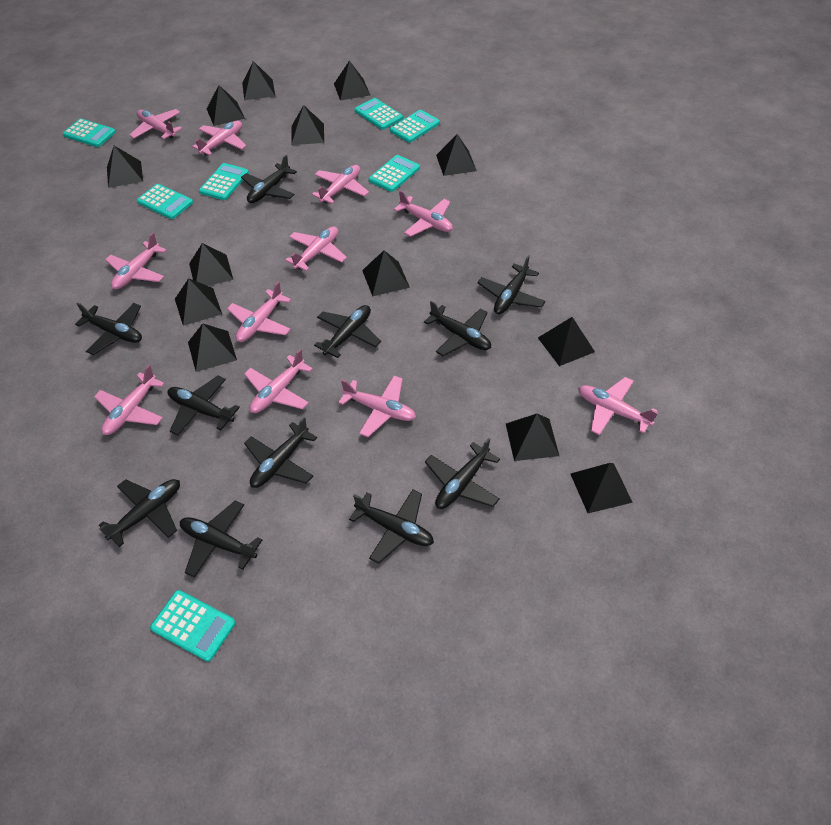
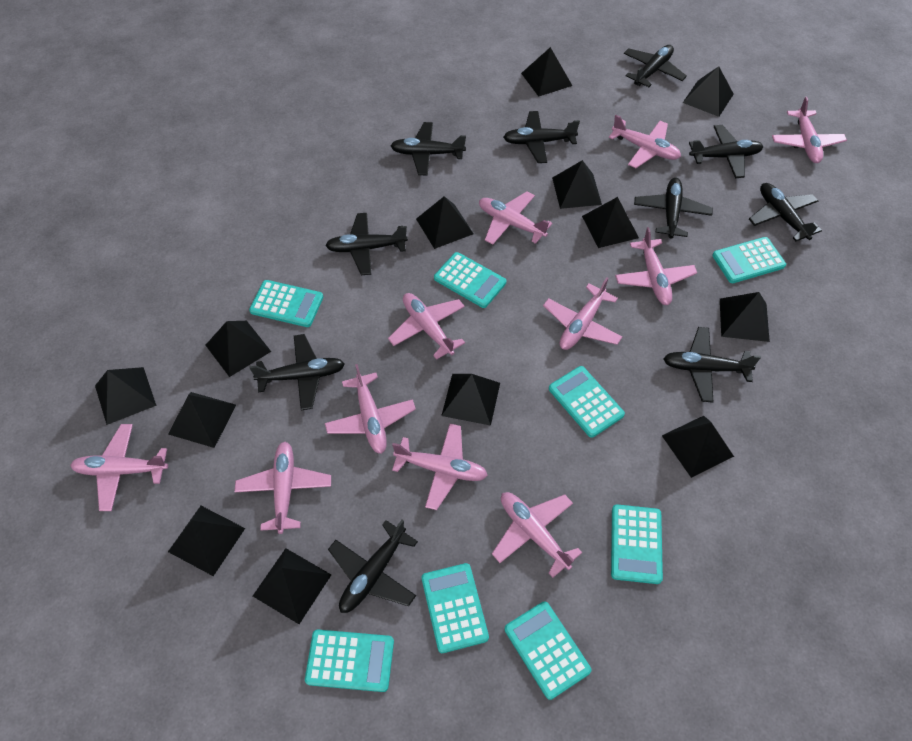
black plane: 11 -> 10
turquoise calculator: 7 -> 8

